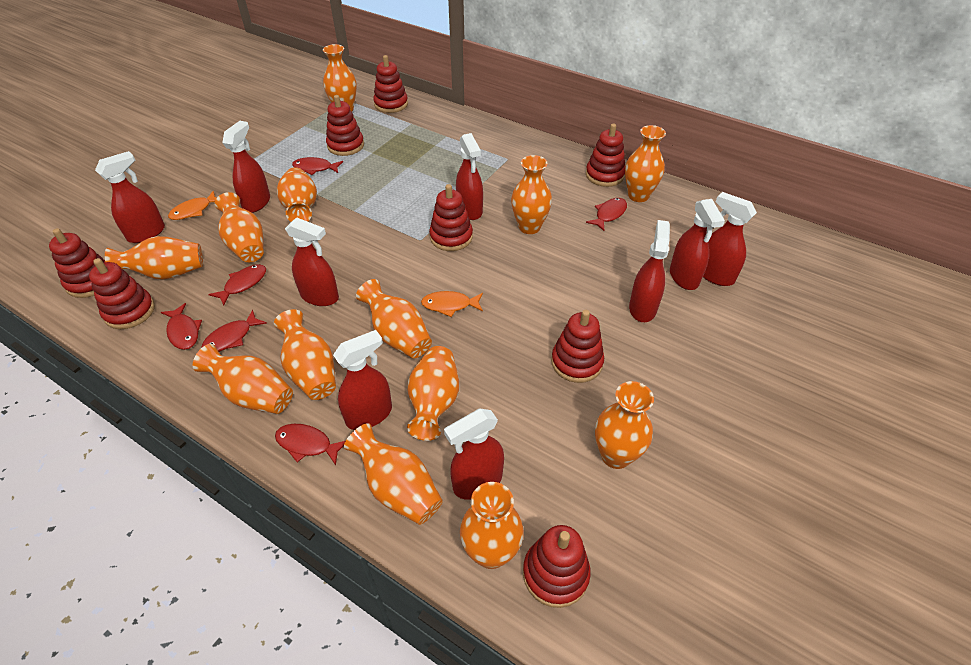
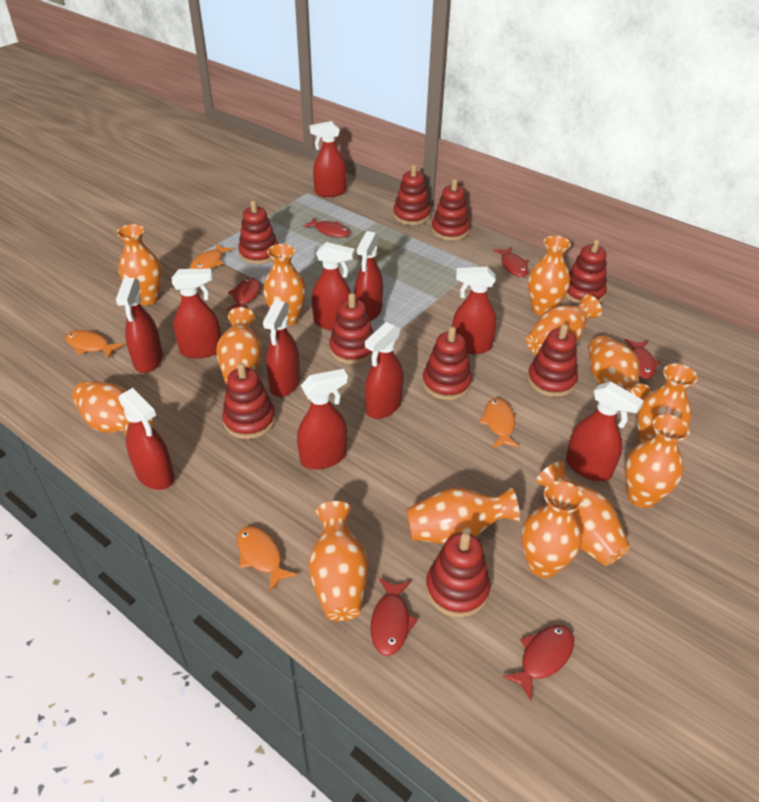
orange fish: 2 -> 4
red spray bottle: 9 -> 11
red stacking toy: 8 -> 9

